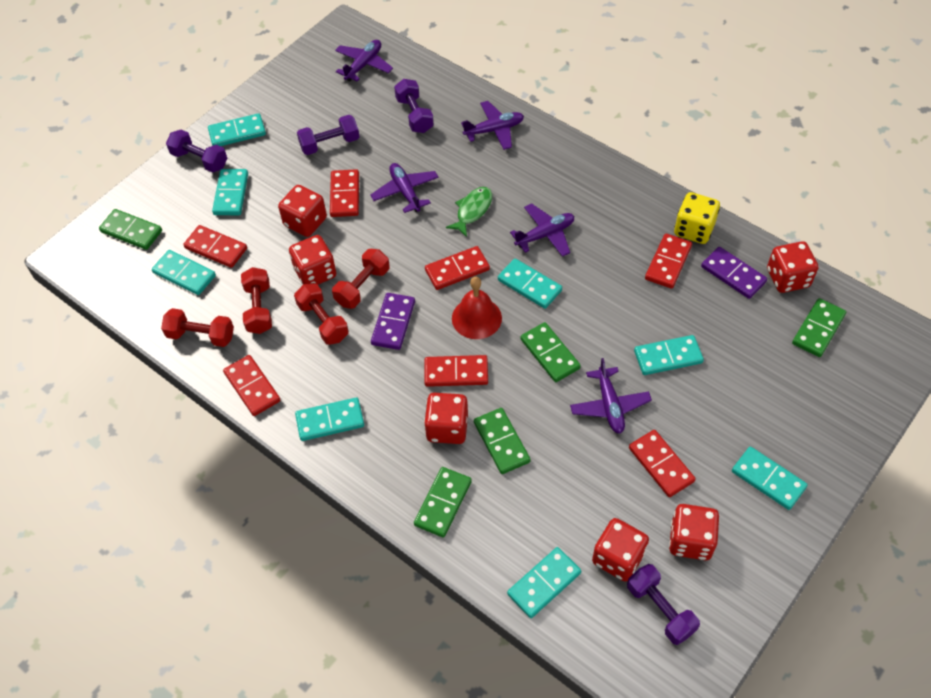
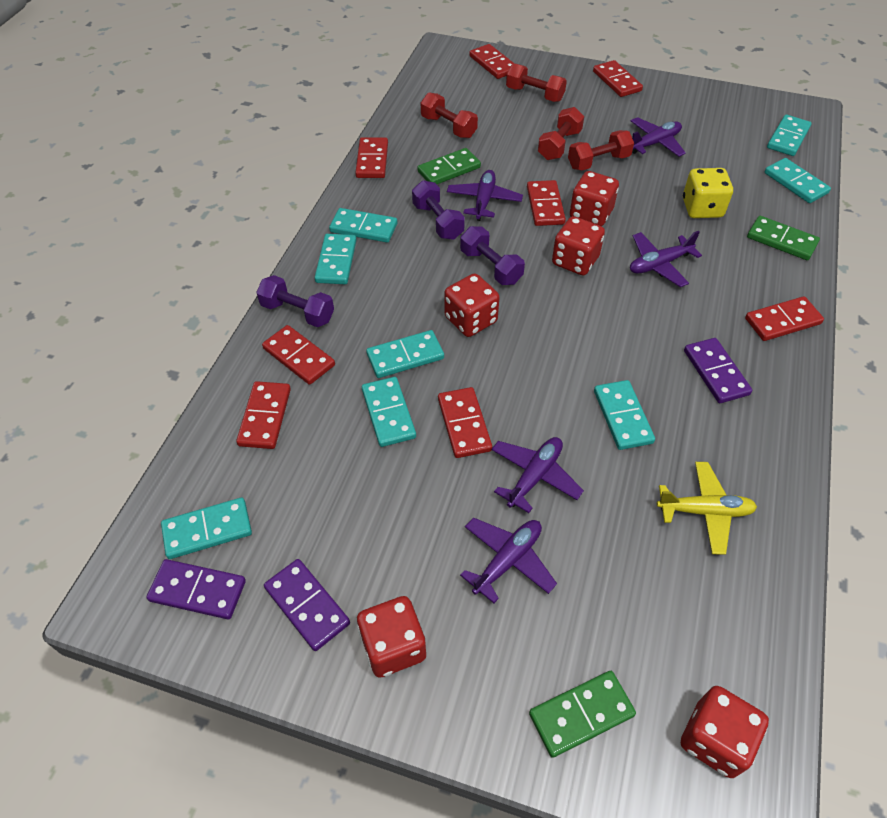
green domino: 5 -> 3
green fish: 1 -> 0
purple domino: 2 -> 3
purple dumbbell: 4 -> 3
red bell: 1 -> 0
red dice: 6 -> 5
red domino: 7 -> 8
yellow plane: 0 -> 1

